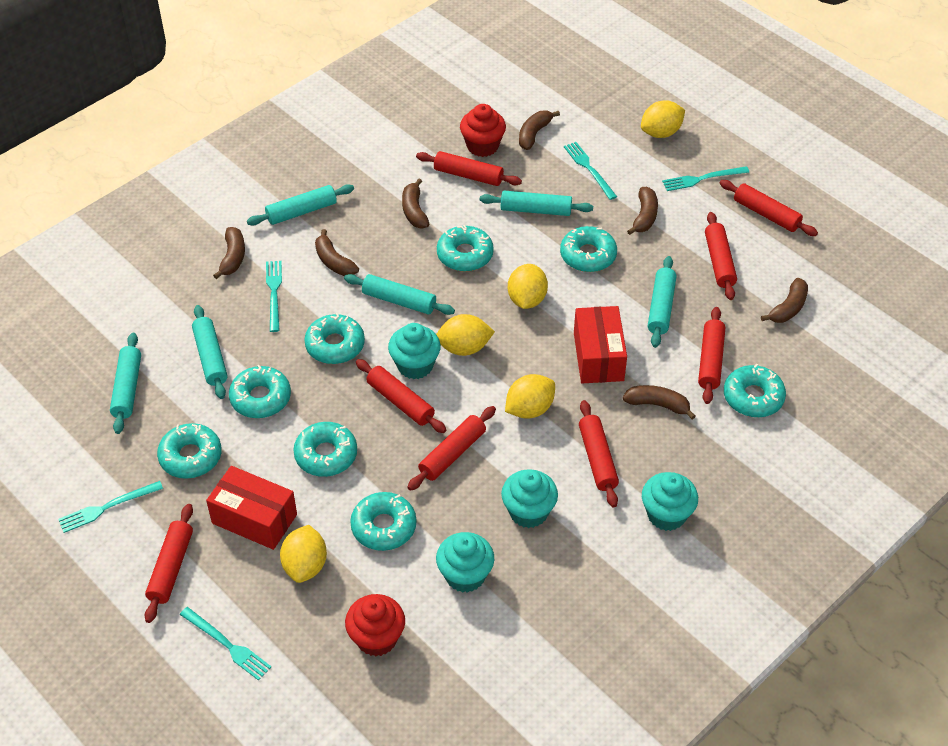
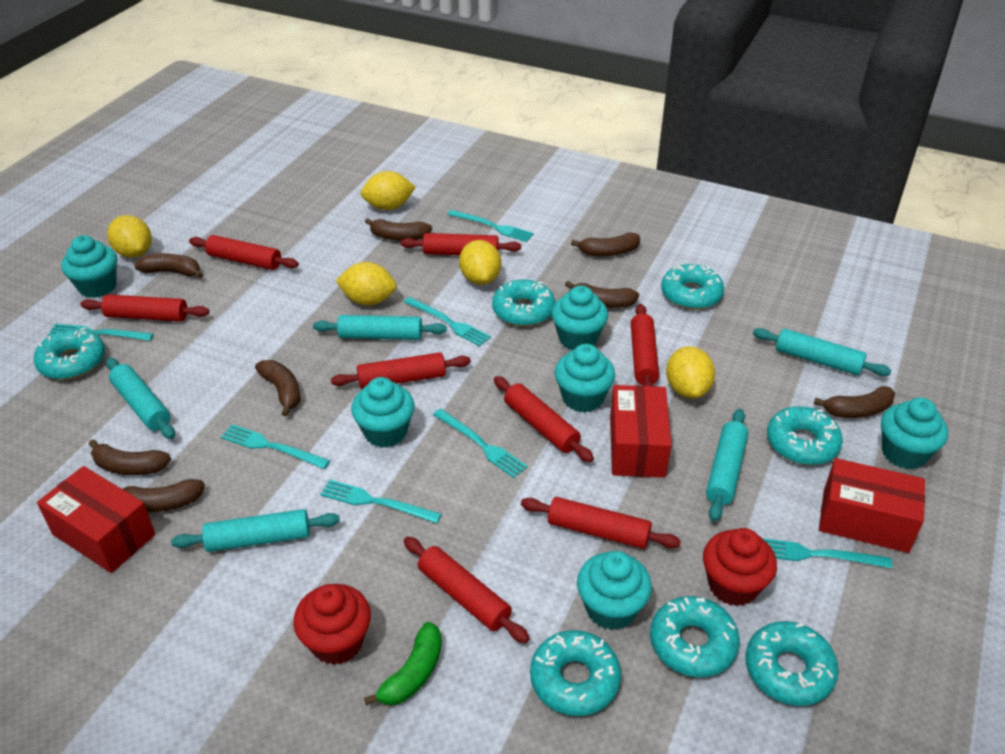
brown banana: 7 -> 8
green banana: 0 -> 1
red box: 2 -> 3
turquoise cupcake: 4 -> 6
turquoise donut: 8 -> 7
turquoise fork: 5 -> 7
turquoise rolling pin: 6 -> 5

